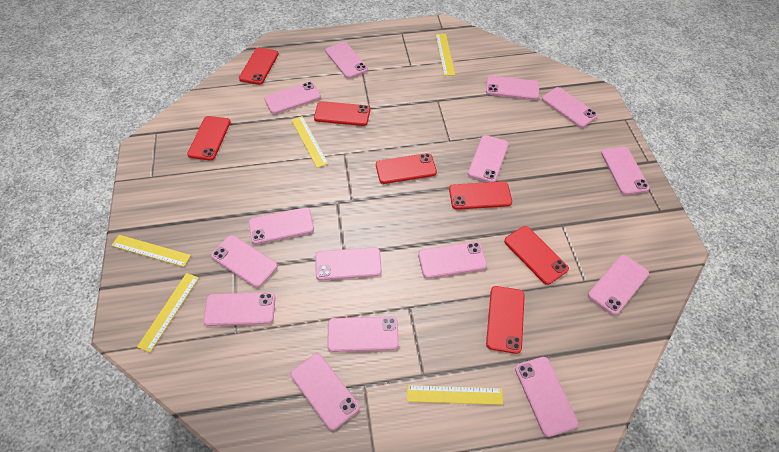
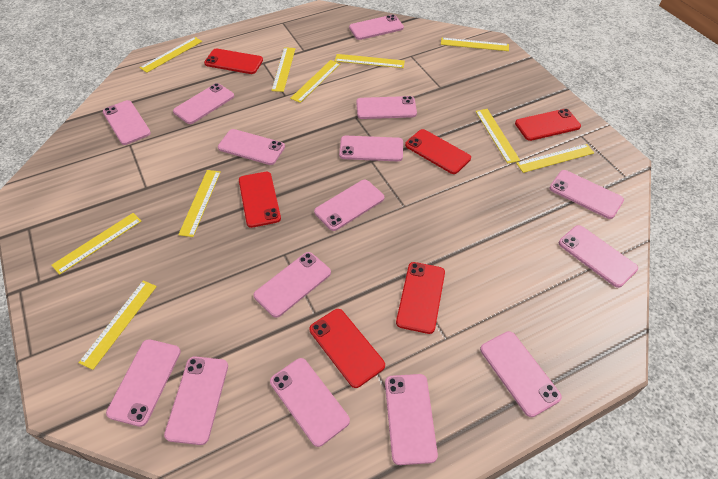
red phone: 7 -> 6
yellow ruler: 5 -> 10

